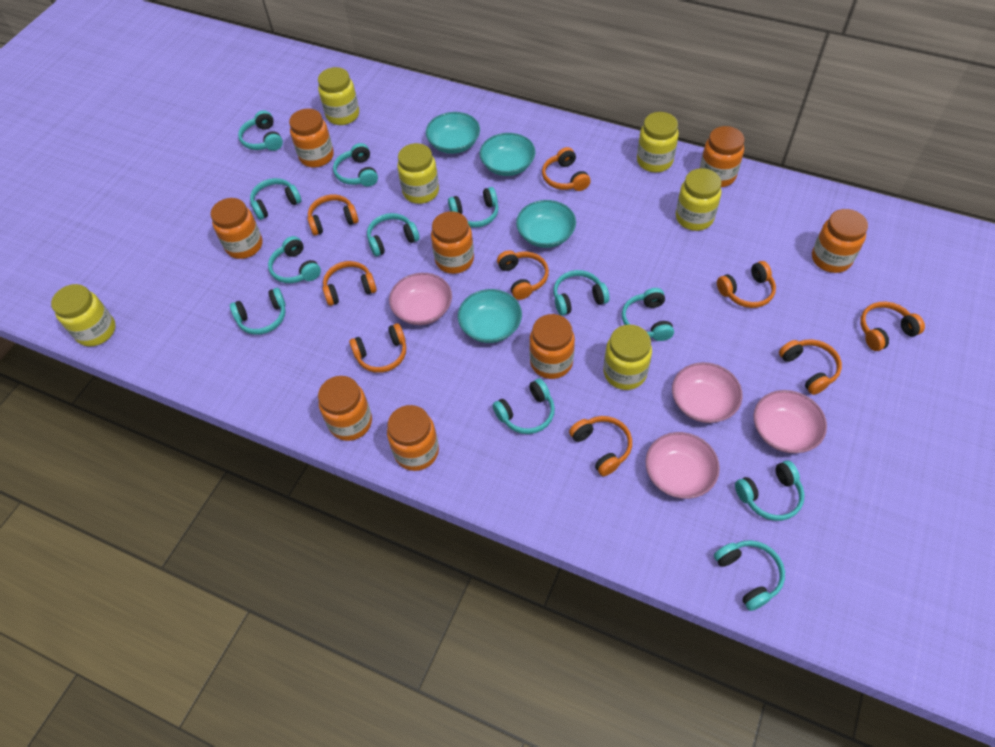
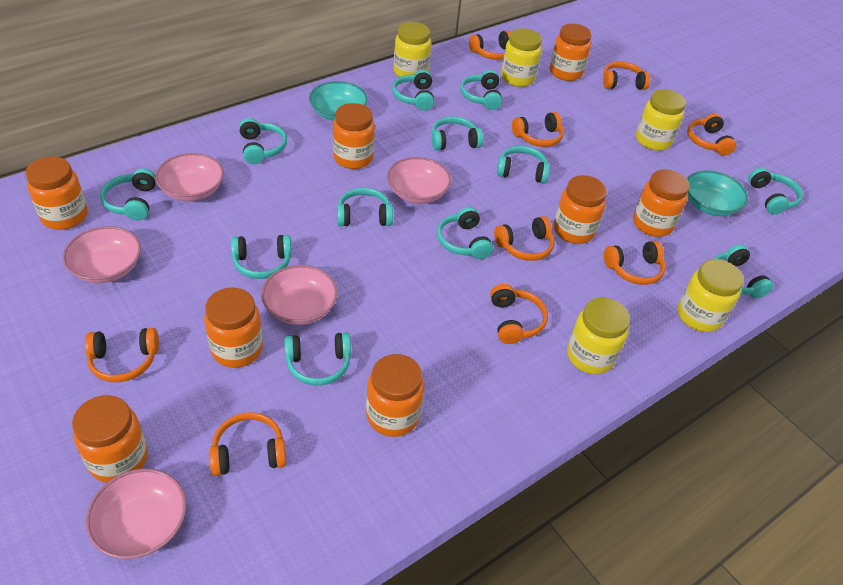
pink bowl: 4 -> 5
turquoise bowl: 4 -> 2
yellow jar: 6 -> 5

